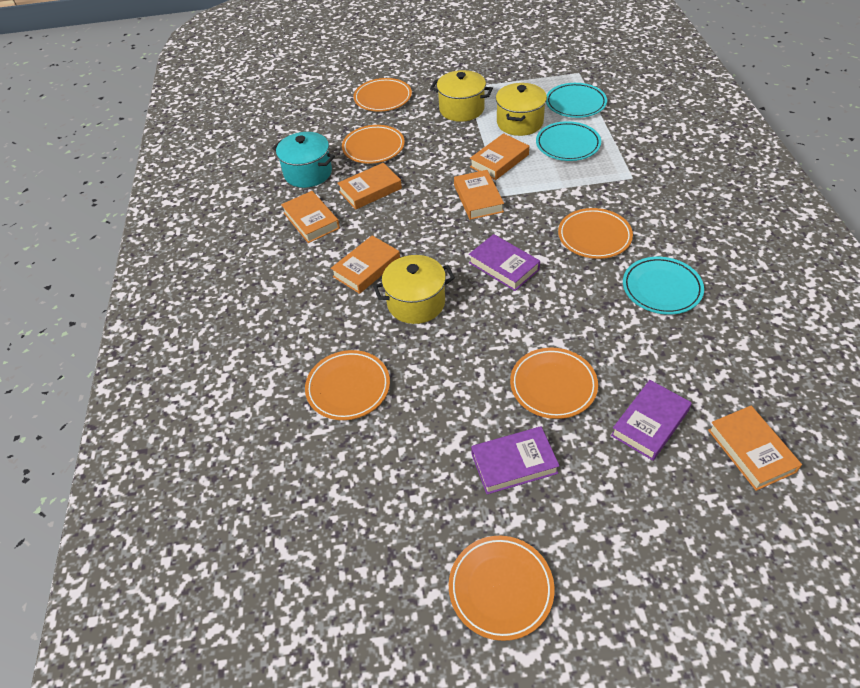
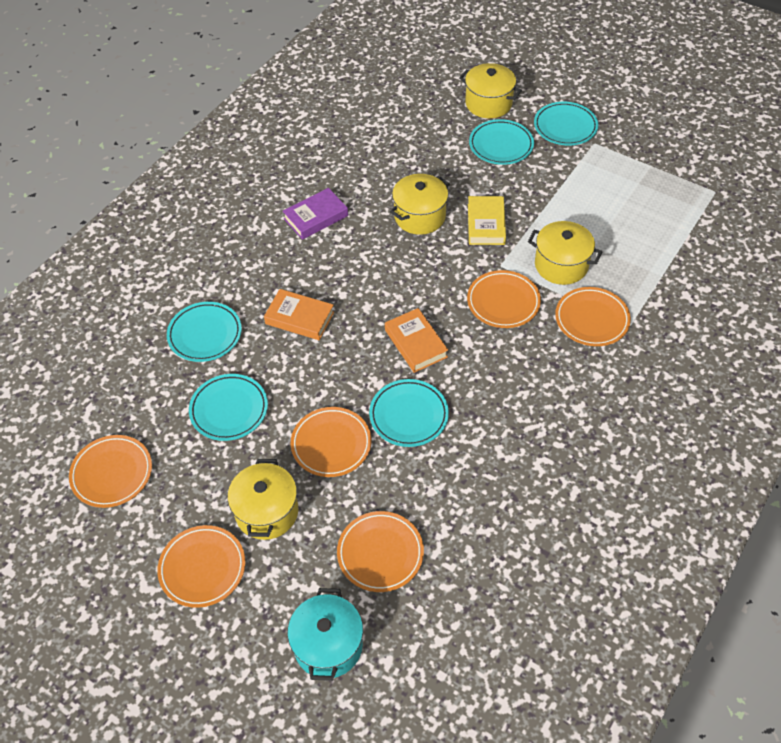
orange book: 6 -> 2
purple book: 3 -> 1
turquoise plate: 3 -> 5
yellow book: 0 -> 1
yellow pot: 3 -> 4

